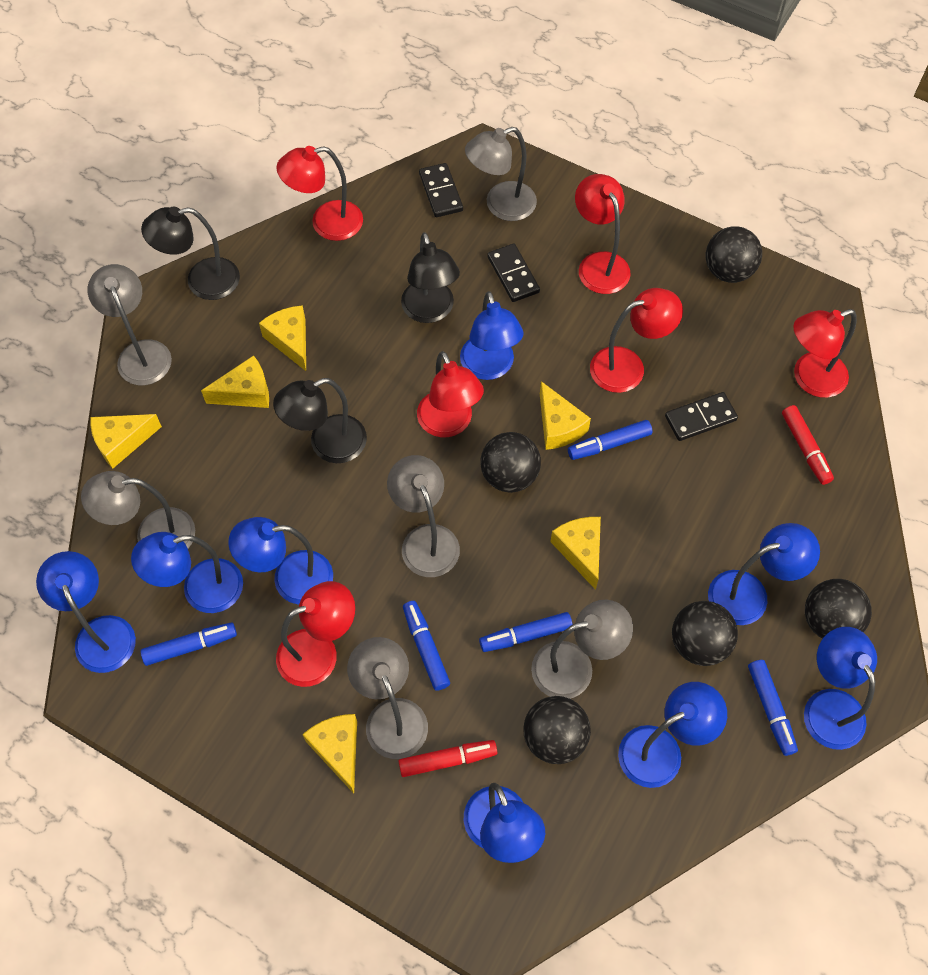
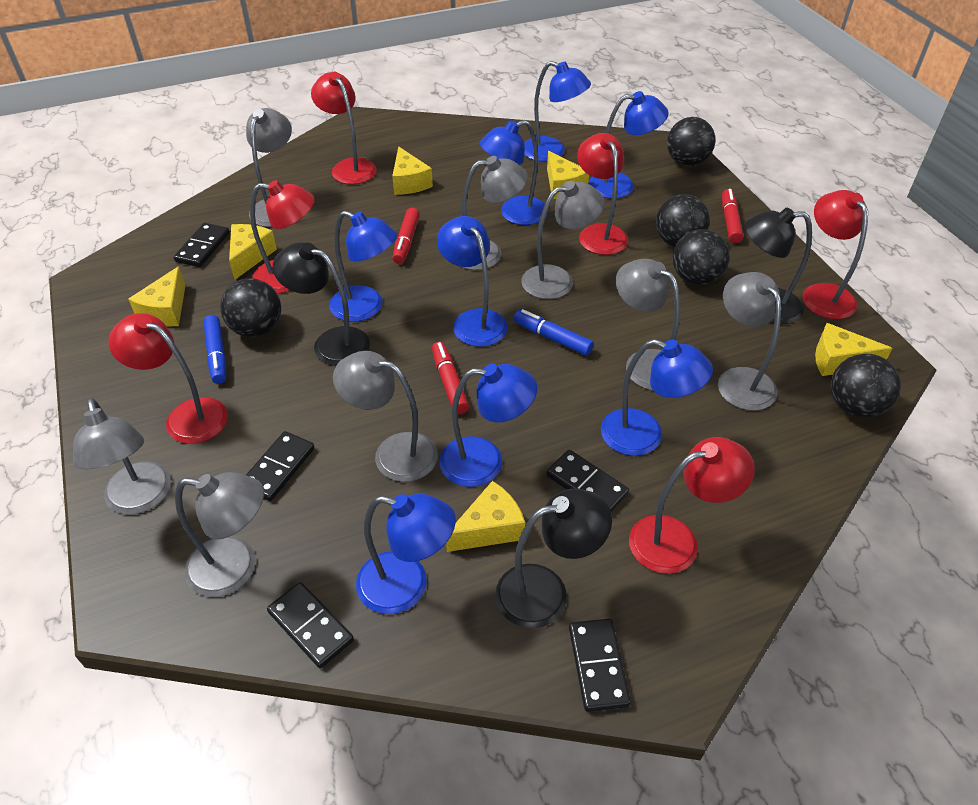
black domino: 3 -> 5
blue marker: 5 -> 2
grey lamp: 6 -> 8
red marker: 2 -> 3

